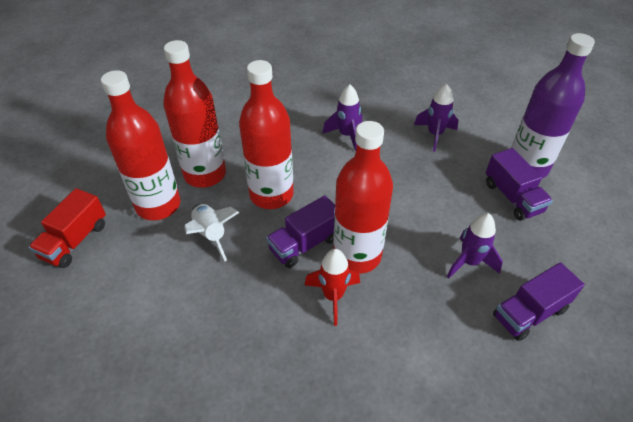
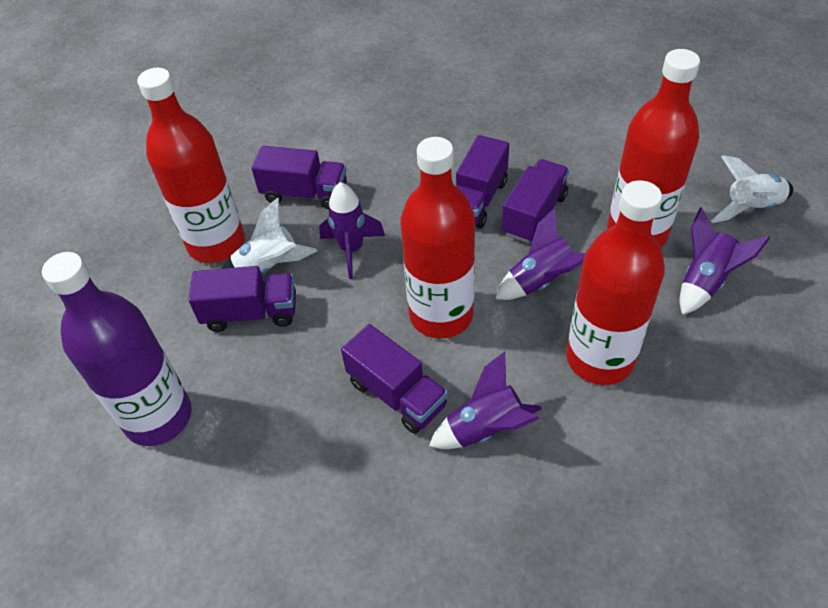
purple rocket: 3 -> 4
purple truck: 3 -> 5
red rocket: 1 -> 0
red truck: 1 -> 0
white rocket: 1 -> 2

